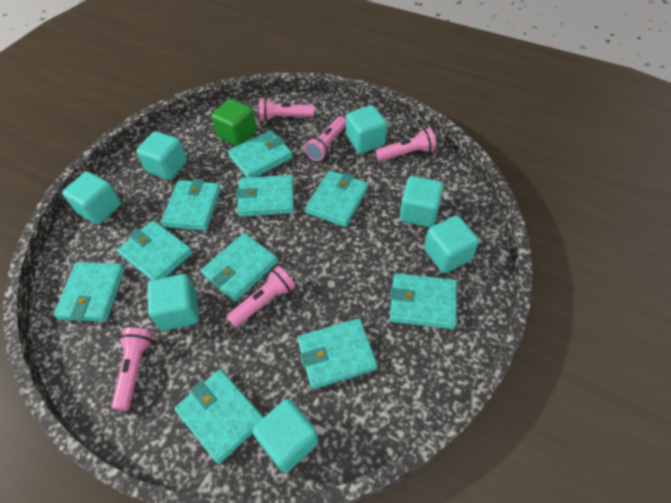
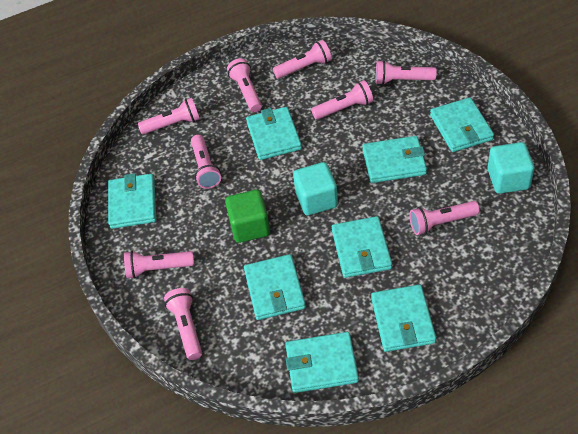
pink flashlight: 5 -> 9
turquoise cube: 7 -> 2
turquoise wallet: 10 -> 8

